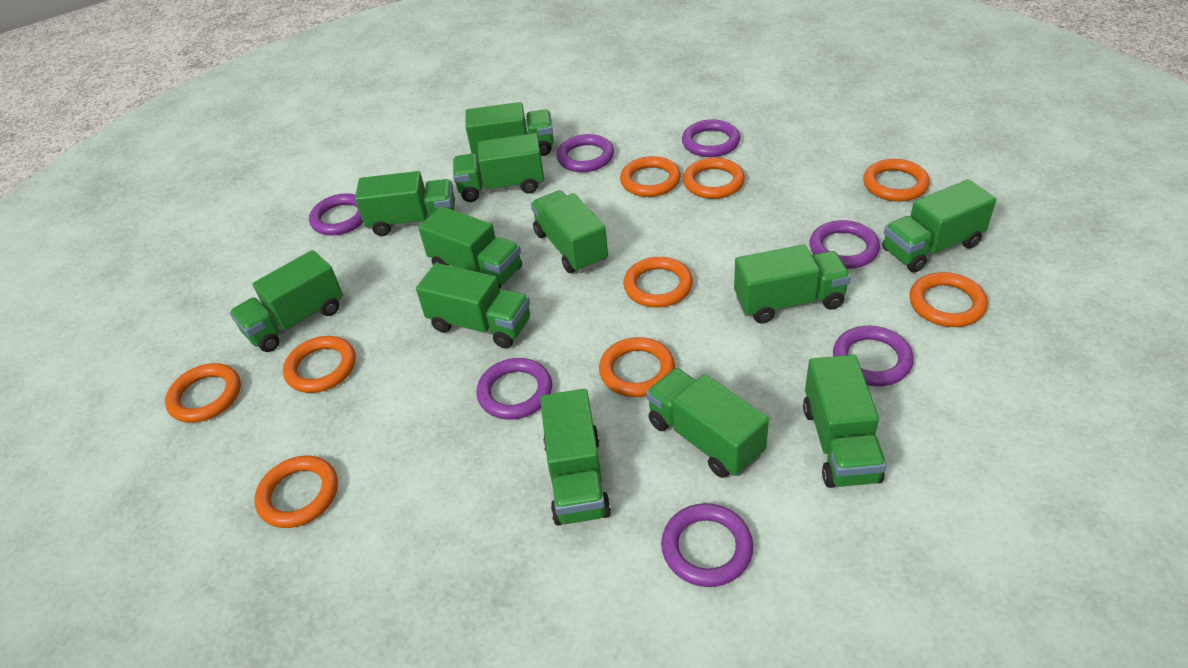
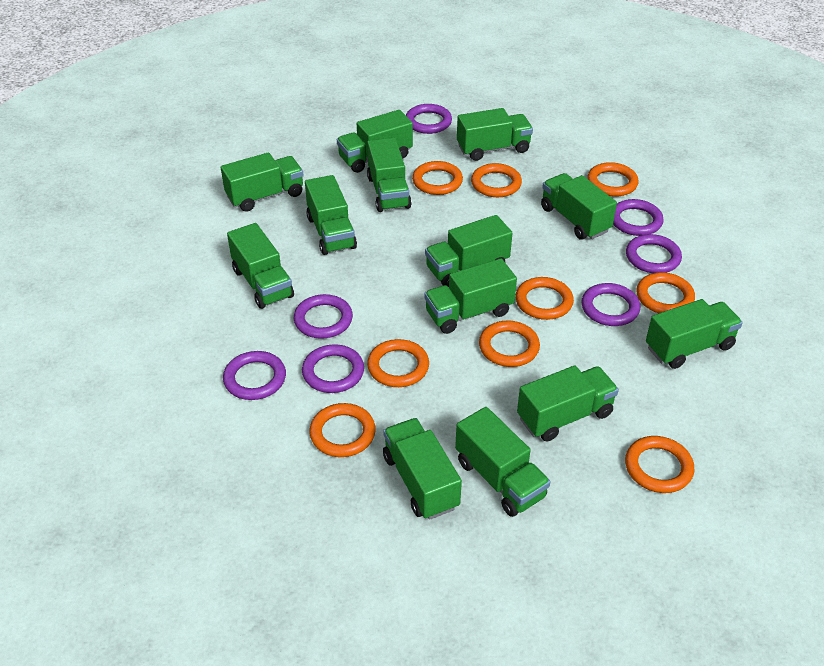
green truck: 12 -> 13

